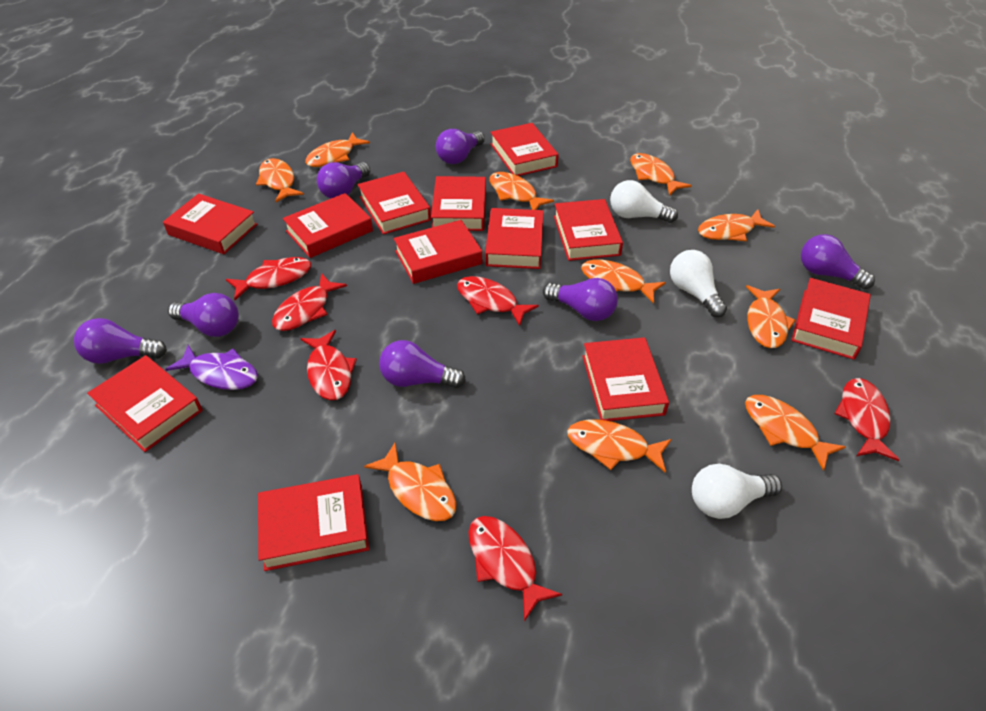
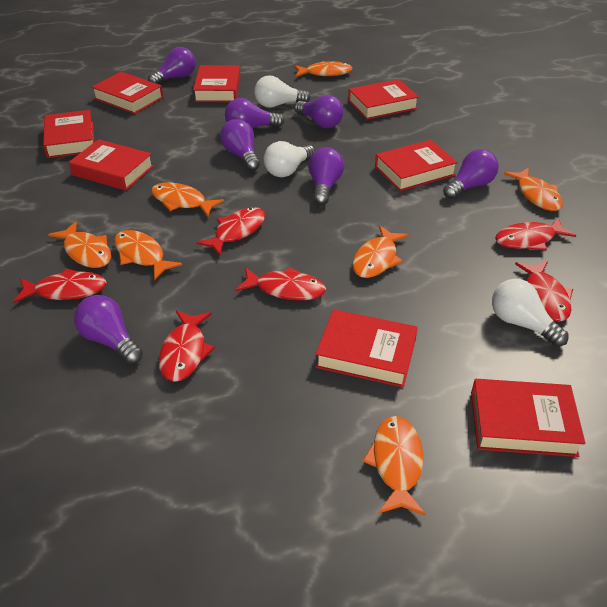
orange fish: 10 -> 7
purple fish: 1 -> 0
red book: 12 -> 8

